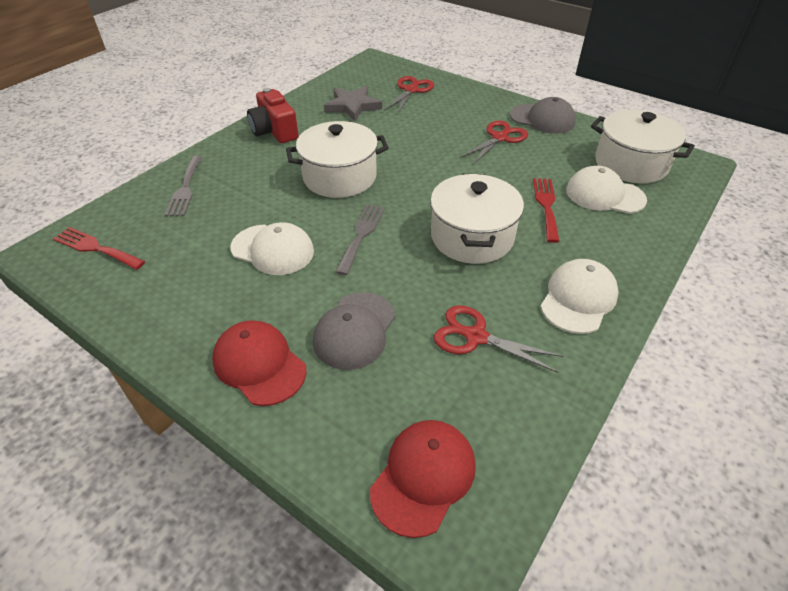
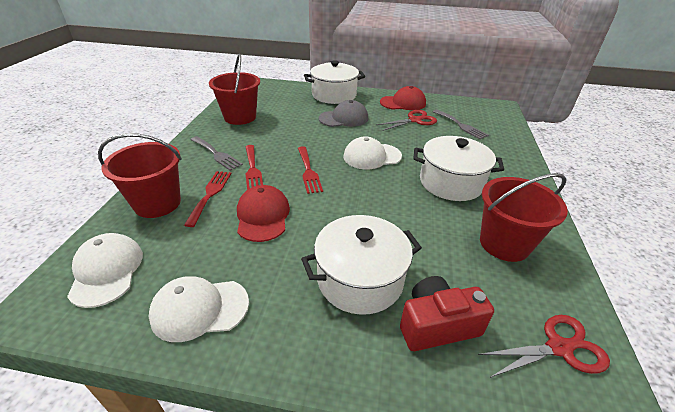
grey cap: 2 -> 1
grey star: 1 -> 0
red bucket: 0 -> 3
red fork: 2 -> 3
red scissors: 3 -> 2

